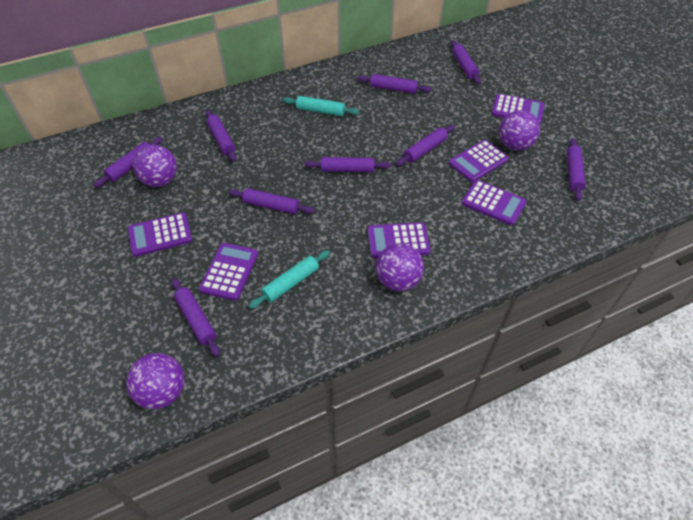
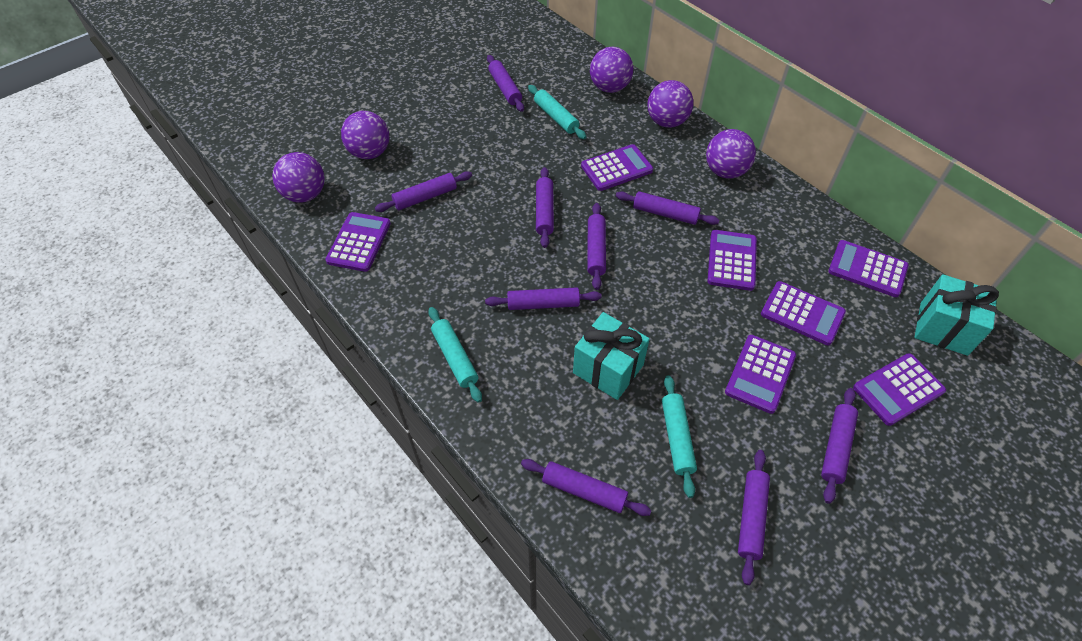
purple ball: 4 -> 5
purple calculator: 6 -> 7
turquoise gift: 0 -> 2
turquoise rolling pin: 2 -> 3

